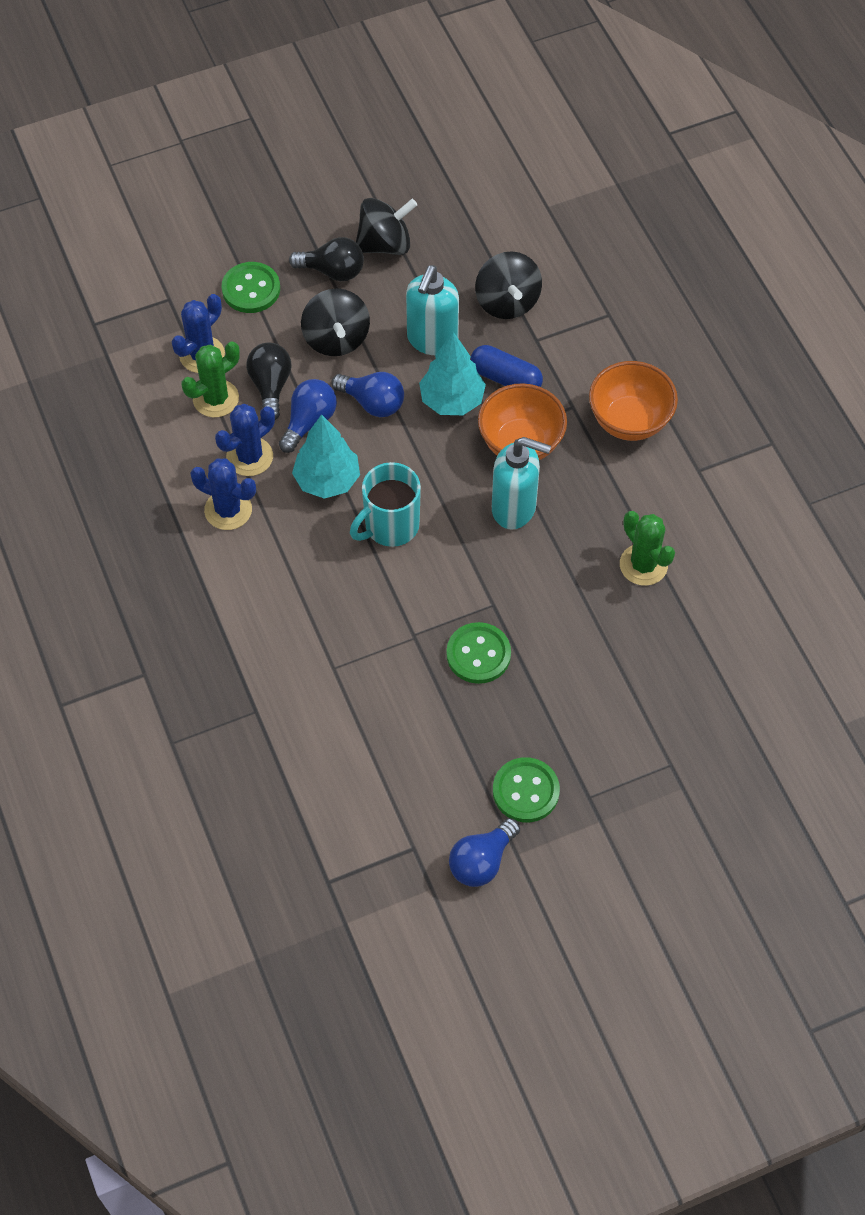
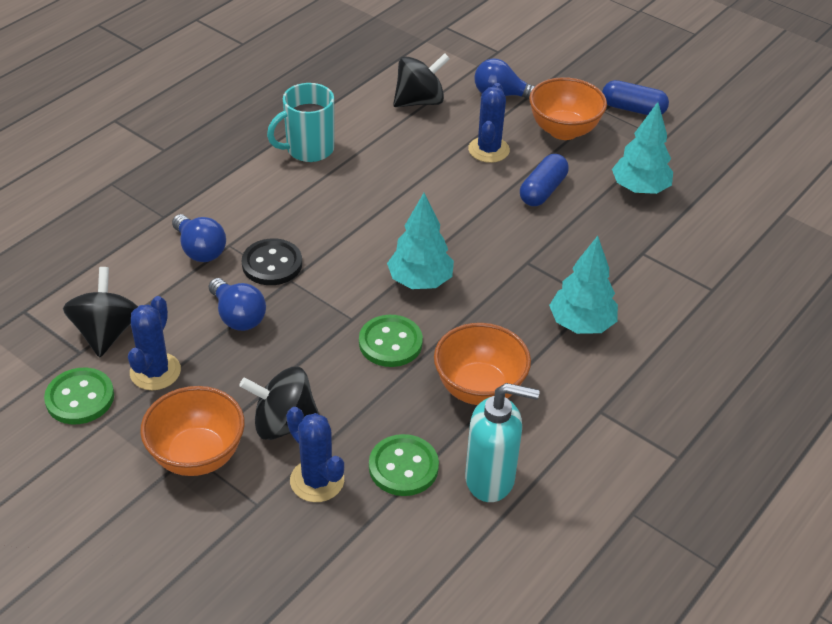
black button: 0 -> 1
black light bulb: 2 -> 0
blue capsule: 1 -> 2
green cactus: 2 -> 0
orange bowl: 2 -> 3
turquoise soap dispenser: 2 -> 1
turquoise tree: 2 -> 3

